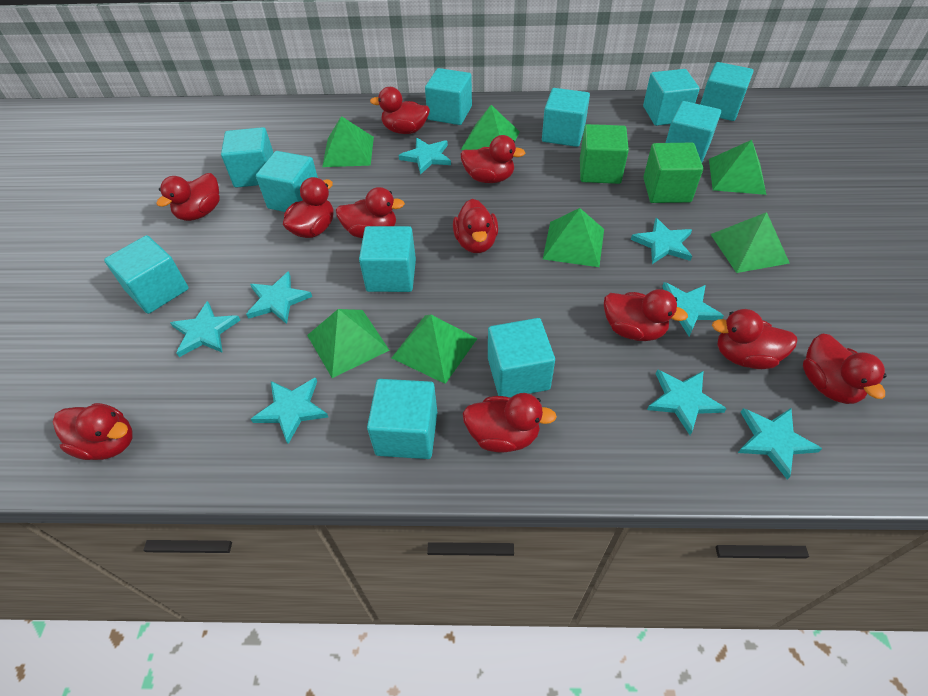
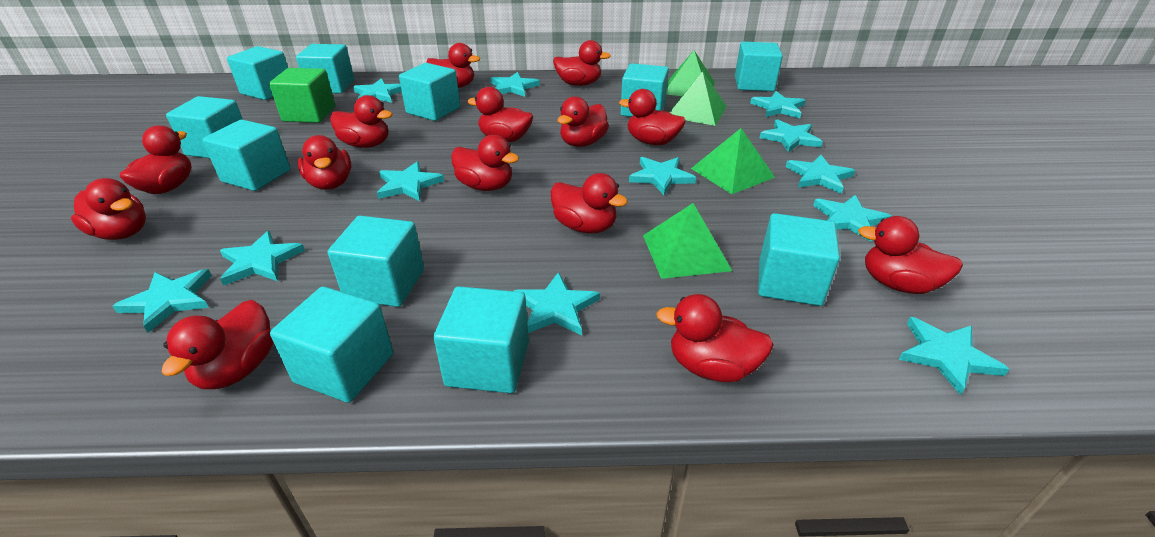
green cube: 2 -> 1
green pyramid: 7 -> 4
red duck: 11 -> 14
turquoise star: 8 -> 12

